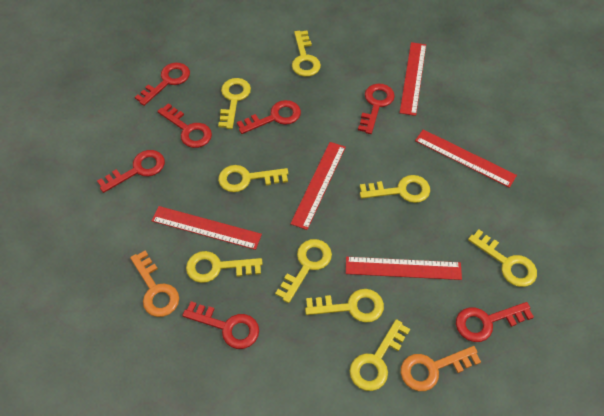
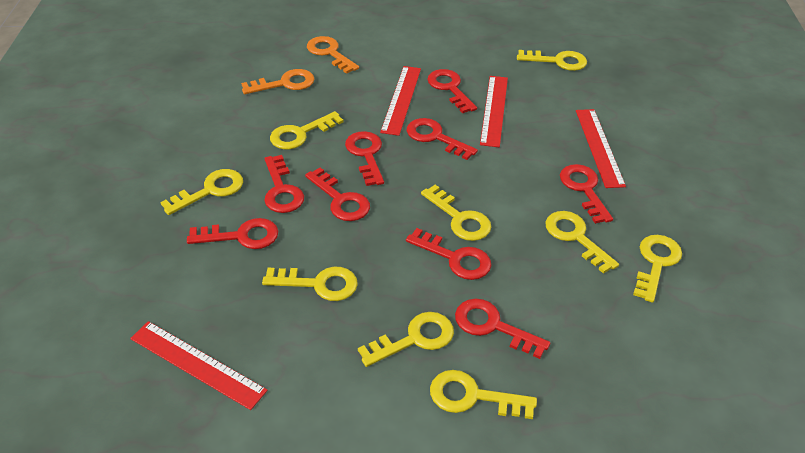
red key: 7 -> 9
red ruler: 5 -> 4

